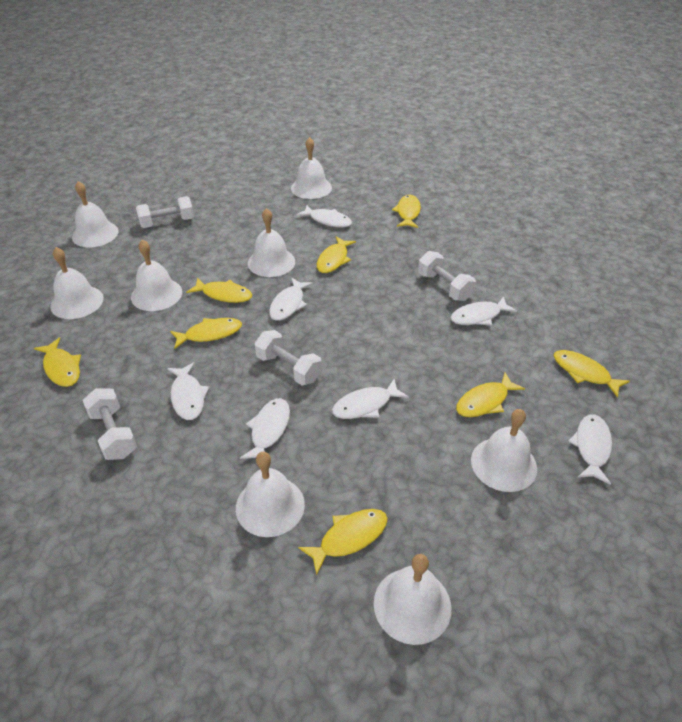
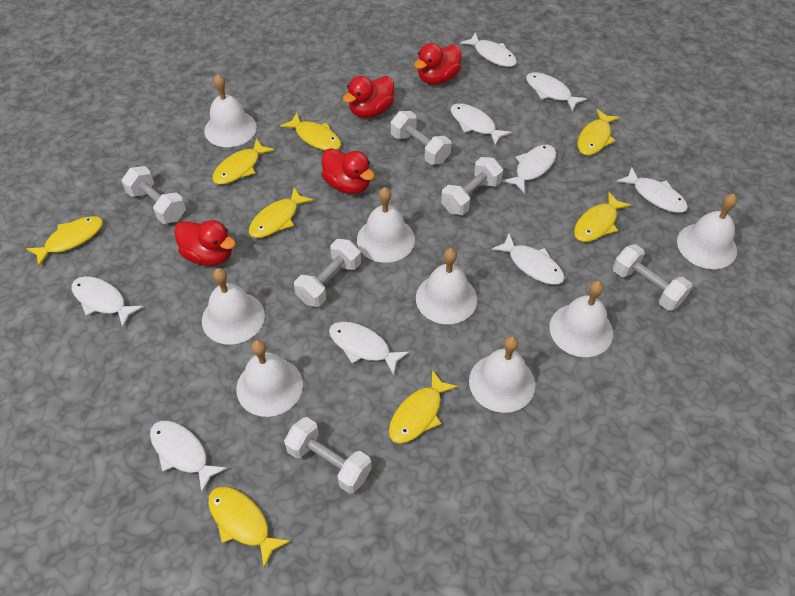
red duck: 0 -> 4
white dumbbell: 4 -> 6
white fish: 7 -> 9

